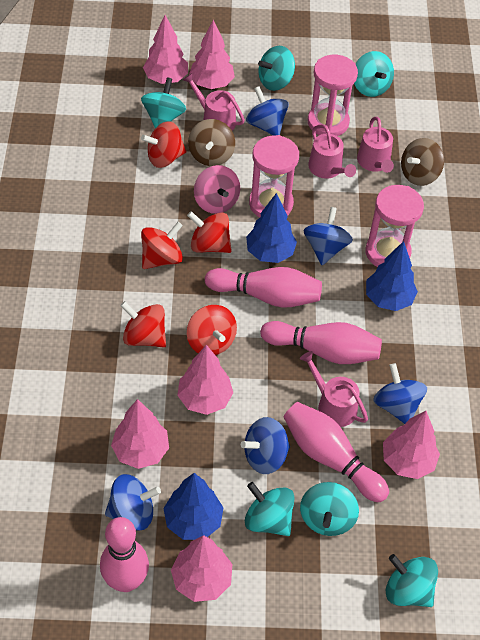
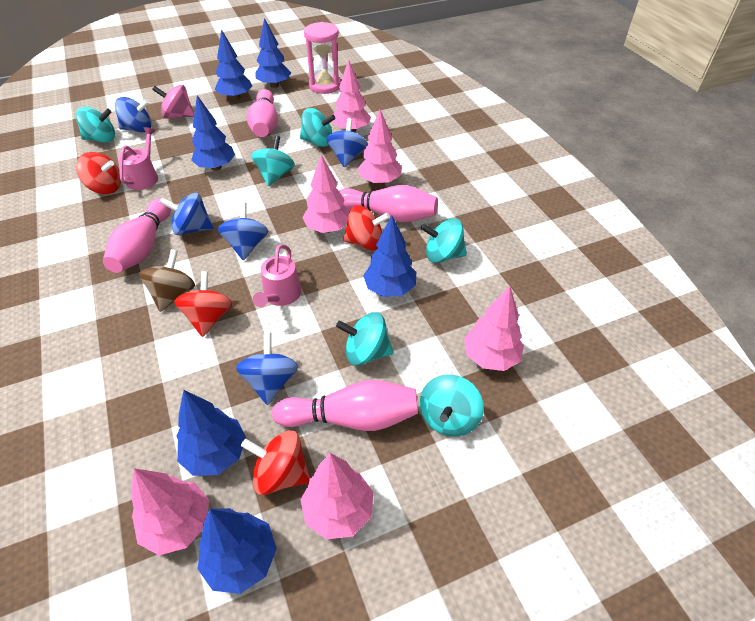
blue tree: 3 -> 6
brown spinning top: 2 -> 1
pink hourglass: 3 -> 1
pink watering can: 4 -> 2
red spinning top: 5 -> 4

